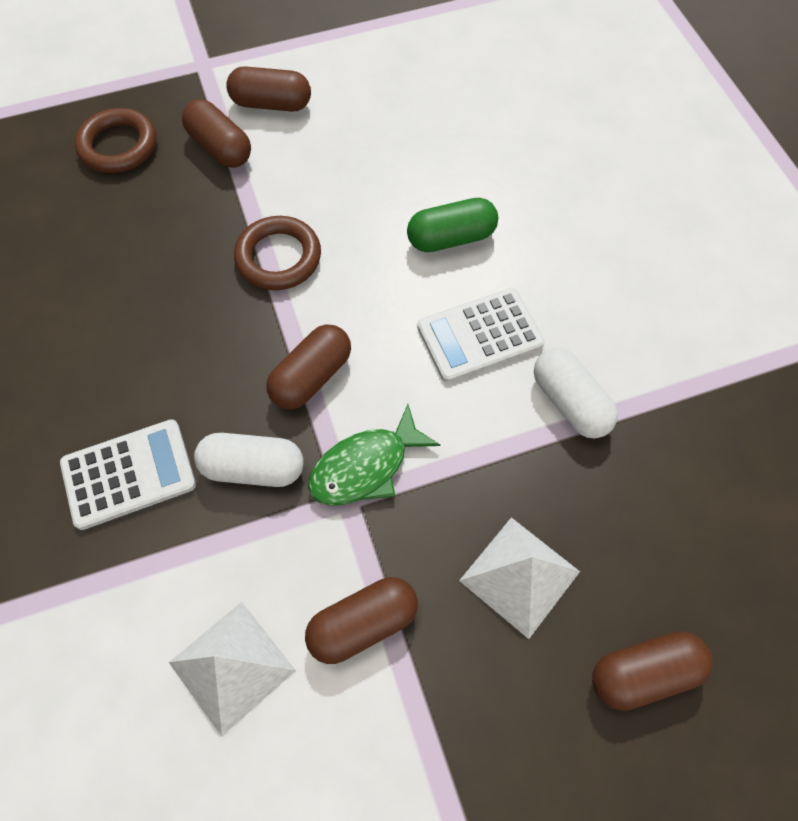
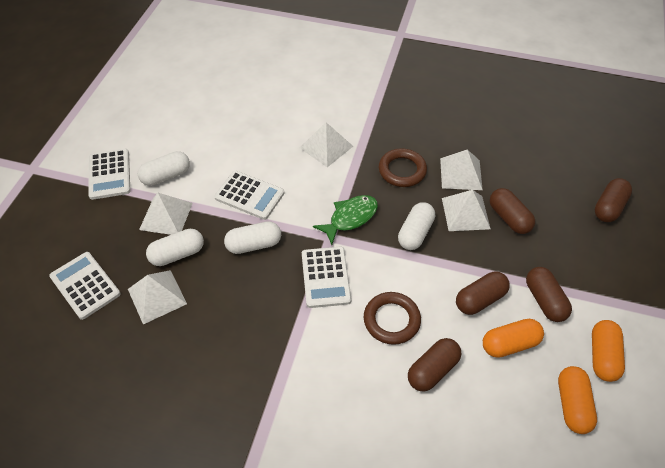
green capsule: 1 -> 0
orange capsule: 0 -> 3
white calculator: 2 -> 4
white capsule: 2 -> 4
white pyramid: 2 -> 5

